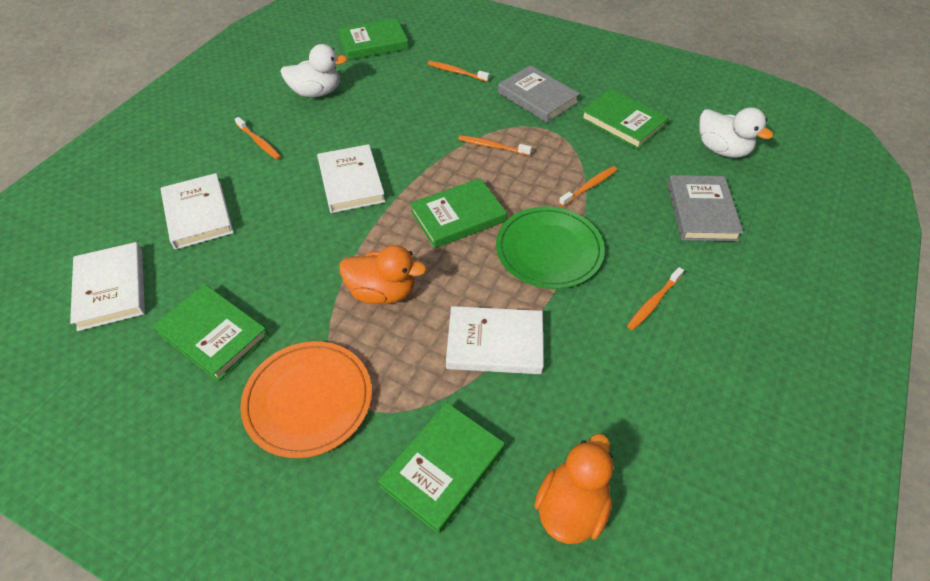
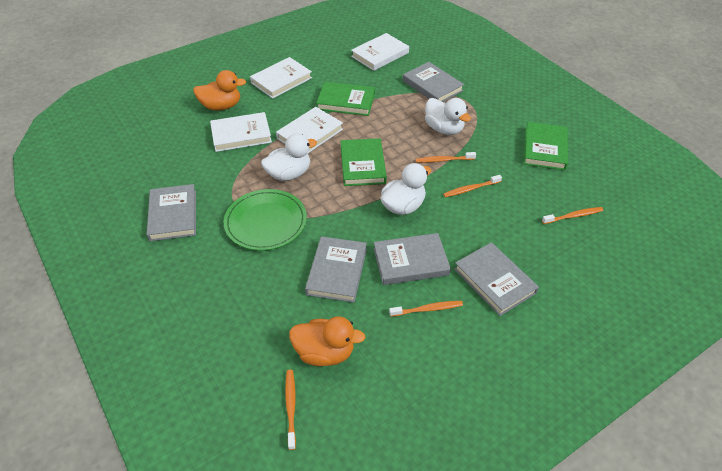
green book: 5 -> 3
grey book: 2 -> 5
orange plate: 1 -> 0
white duck: 2 -> 3

